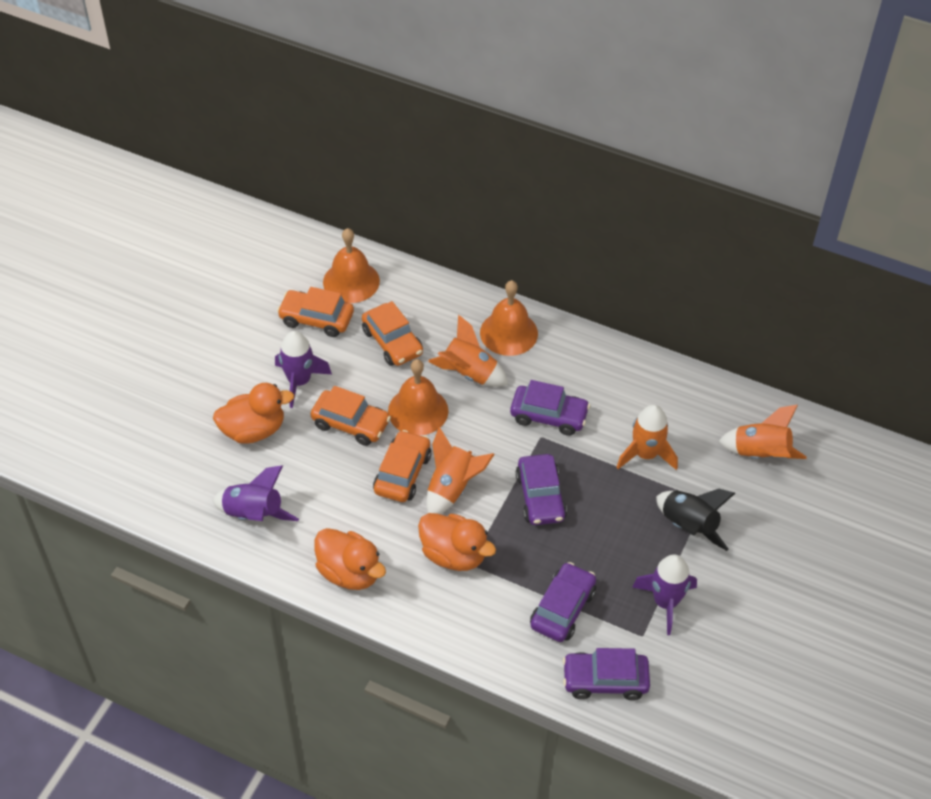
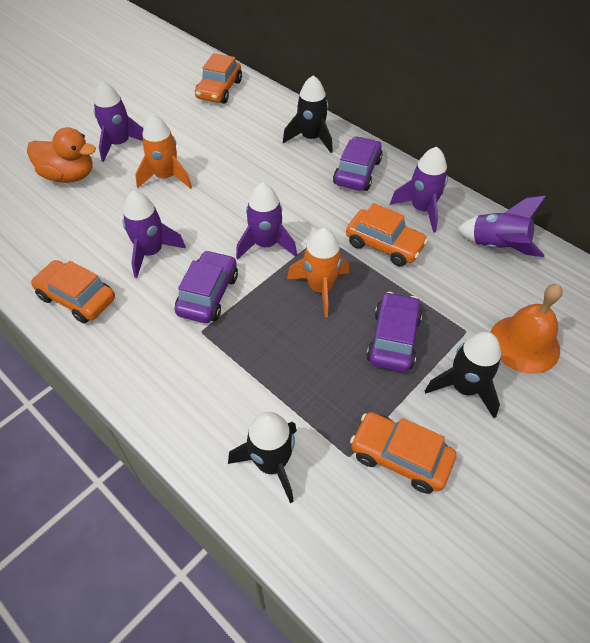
black rocket: 1 -> 3
orange bell: 3 -> 1
orange duck: 3 -> 1
orange rocket: 4 -> 2
purple car: 4 -> 3
purple rocket: 3 -> 5

